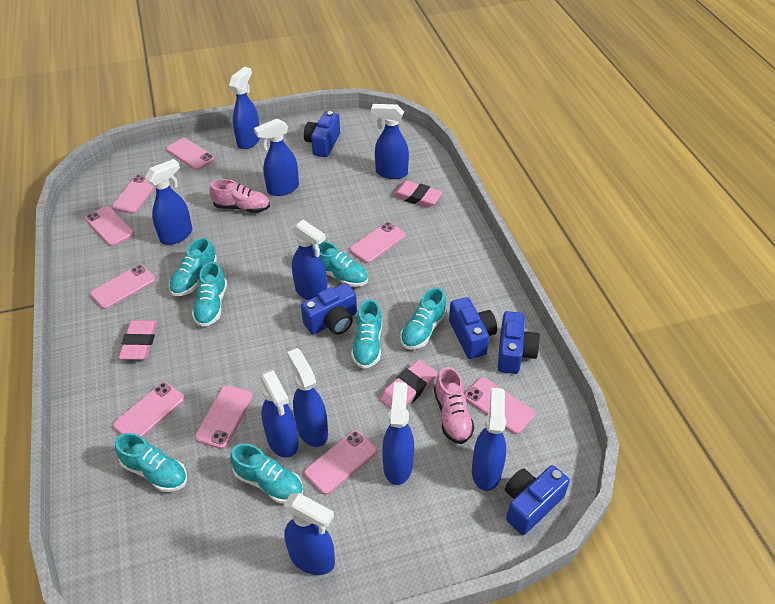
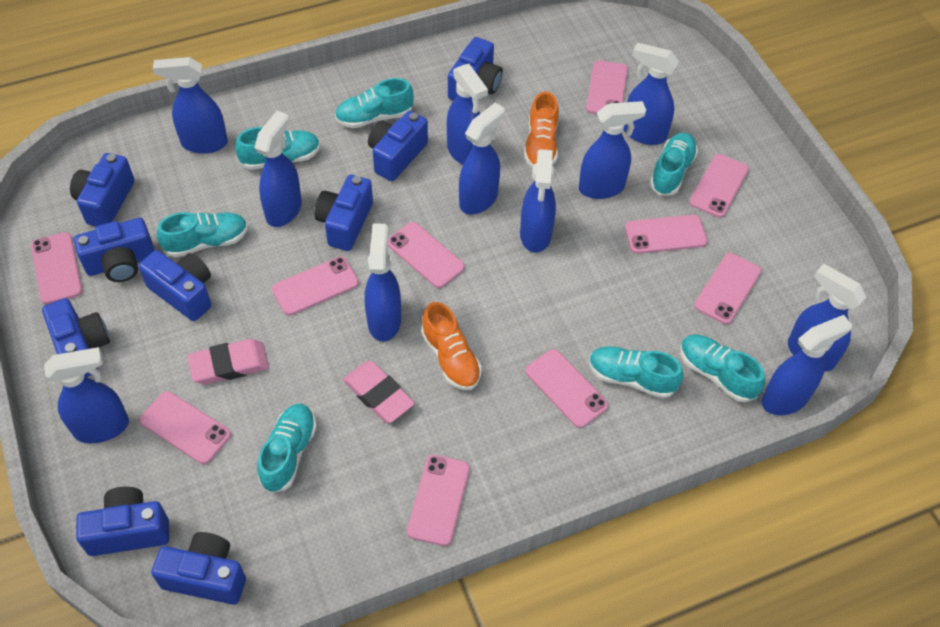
blue camera: 5 -> 9
blue spray bottle: 10 -> 11
orange shoe: 0 -> 2
pink eraser: 3 -> 2
pink phone: 9 -> 10
pink shoe: 2 -> 0

